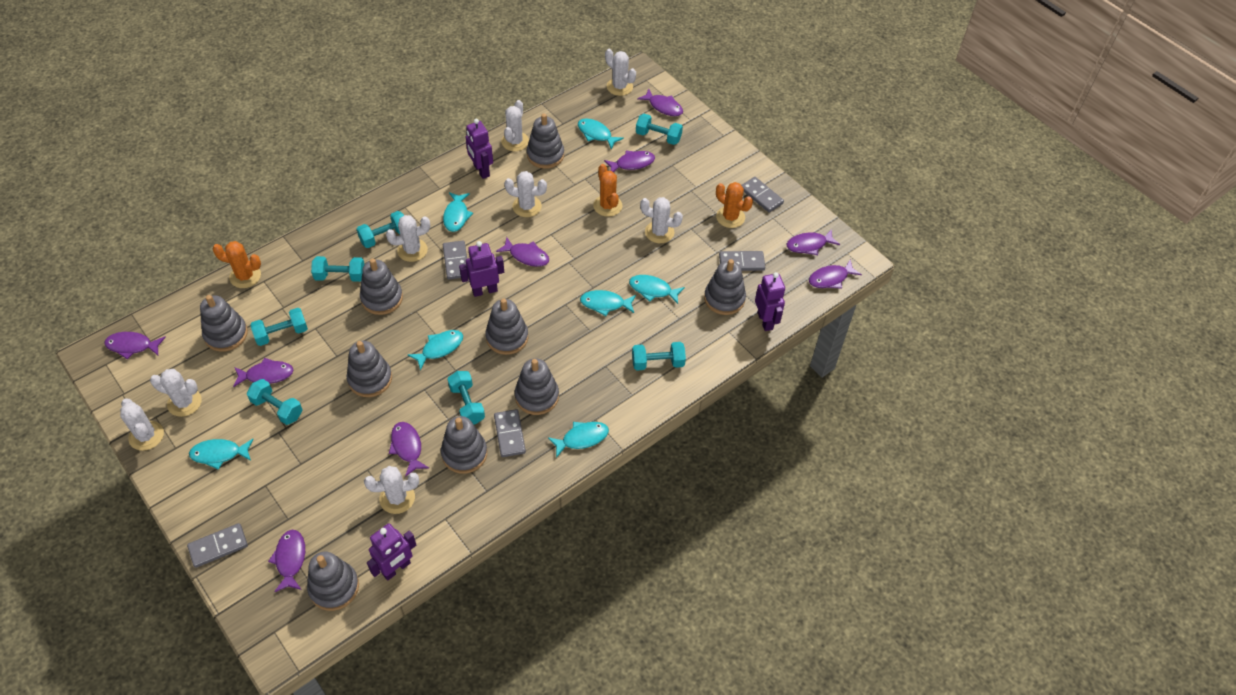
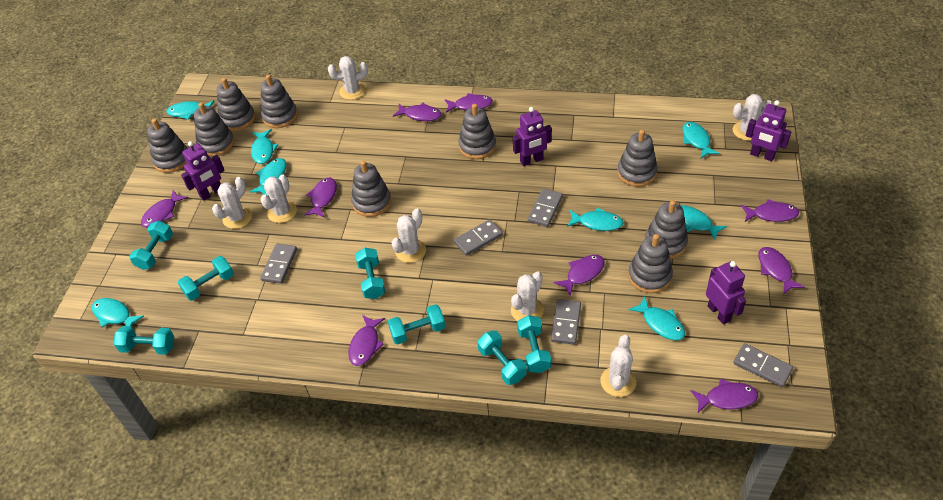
orange cactus: 3 -> 0
turquoise fish: 7 -> 8
white cactus: 8 -> 7

